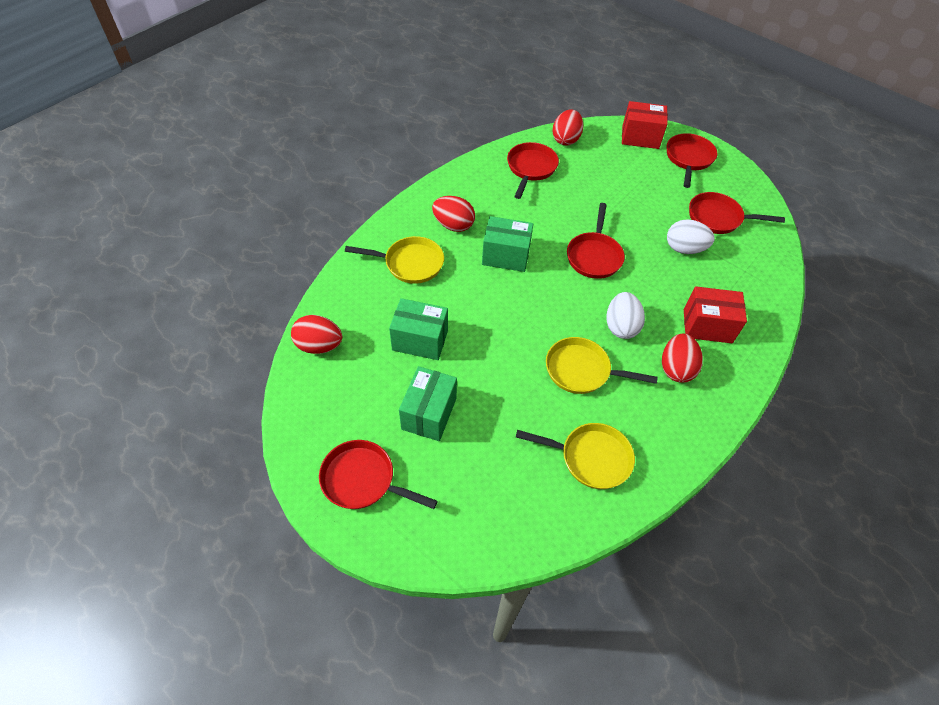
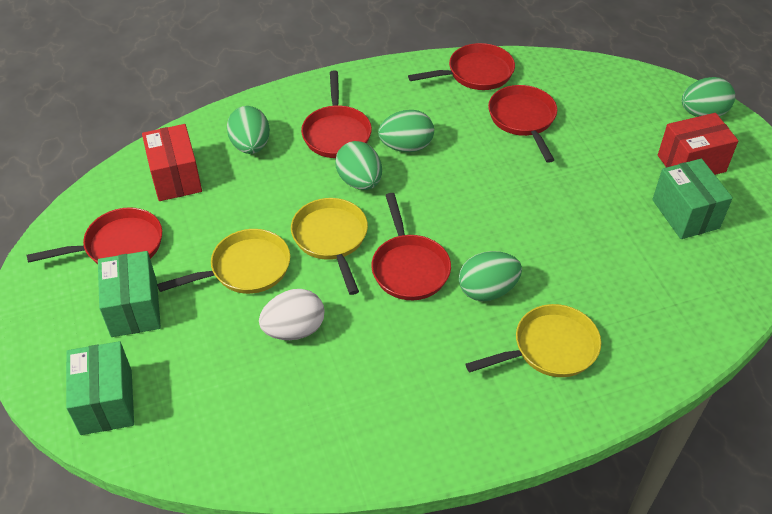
green egg: 0 -> 5
red egg: 4 -> 0
white egg: 2 -> 1

